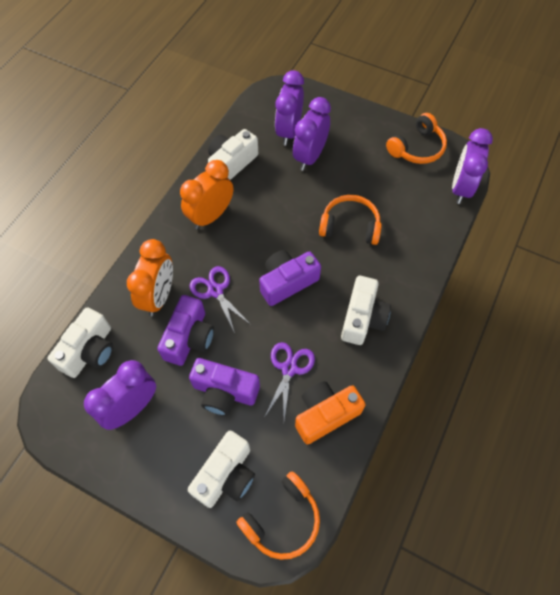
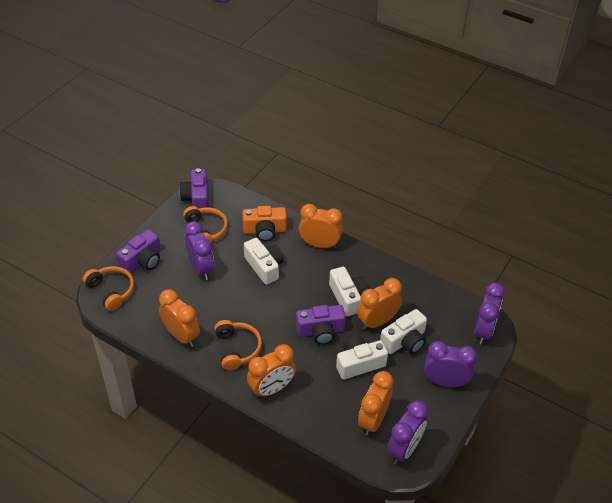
orange clock: 2 -> 5
purple scissors: 2 -> 0

